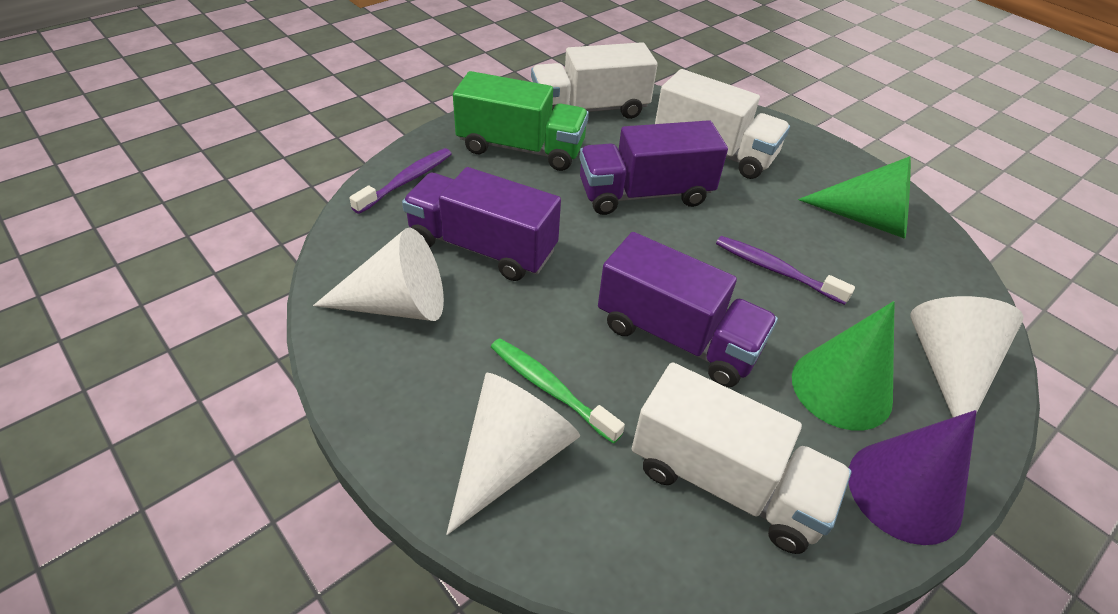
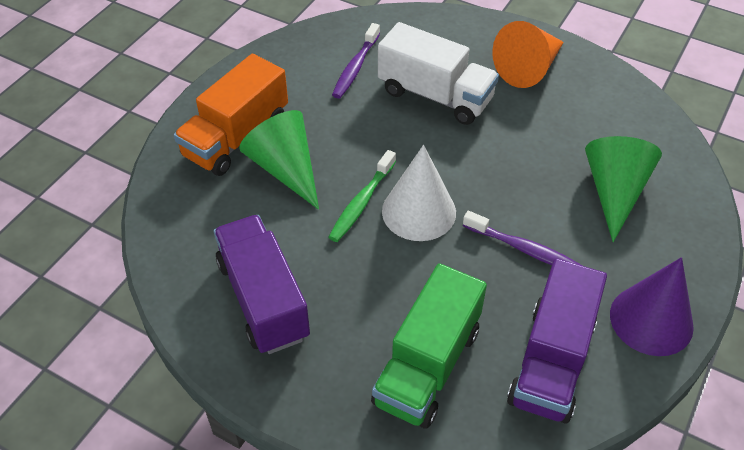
orange cone: 0 -> 1
orange truck: 0 -> 1
purple truck: 3 -> 2
white cone: 3 -> 1
white truck: 3 -> 1

